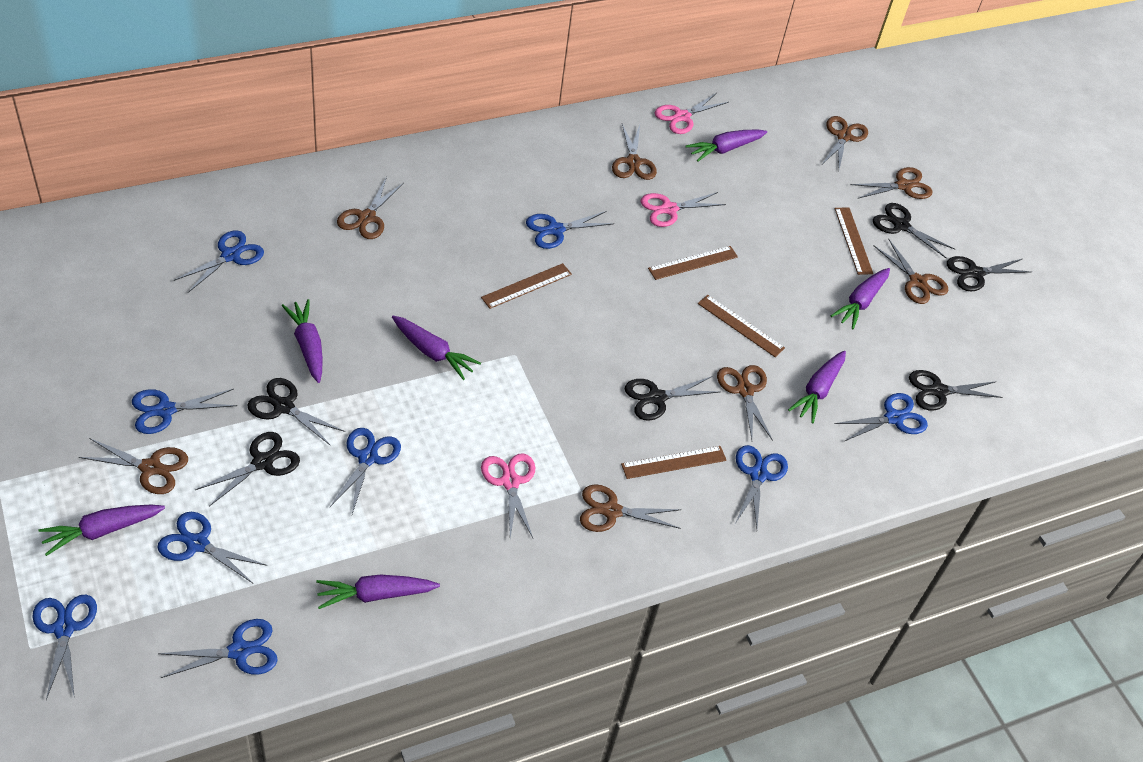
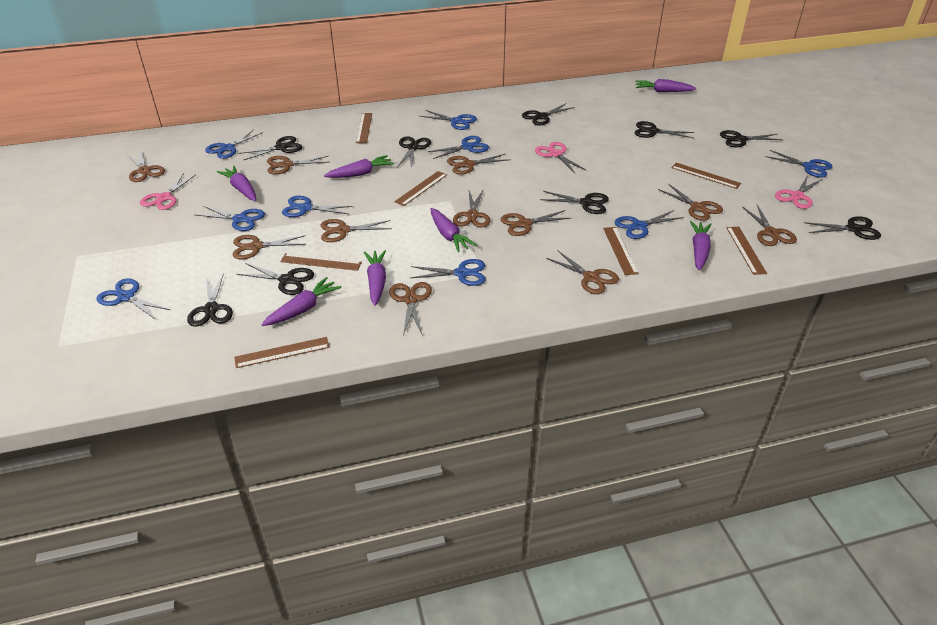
black scissors: 6 -> 9
brown ruler: 5 -> 7
brown scissors: 8 -> 11

